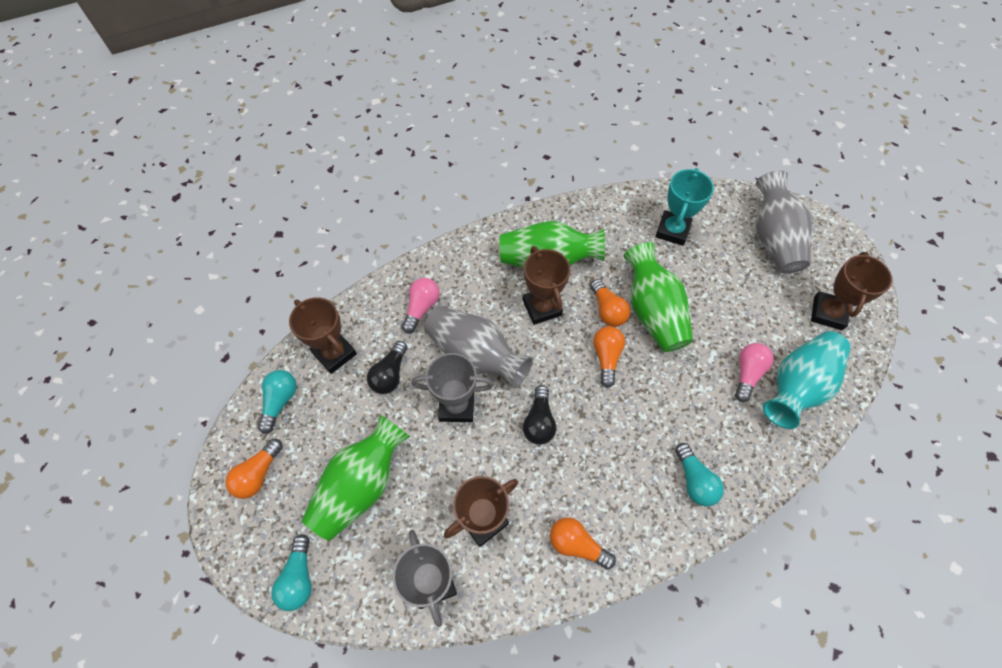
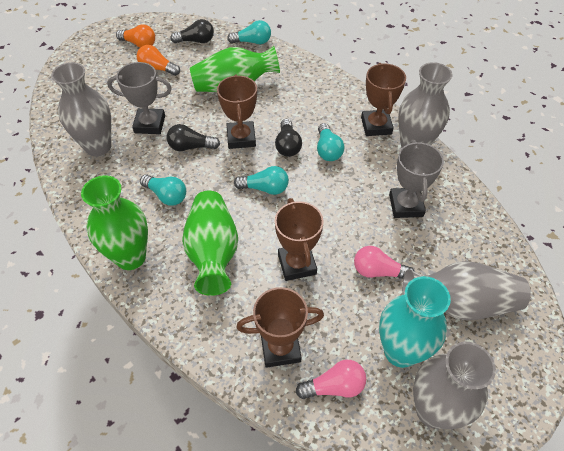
black light bulb: 2 -> 3
grey vase: 2 -> 4
orange light bulb: 4 -> 2
turquoise light bulb: 3 -> 4
turquoise trophy: 1 -> 0

